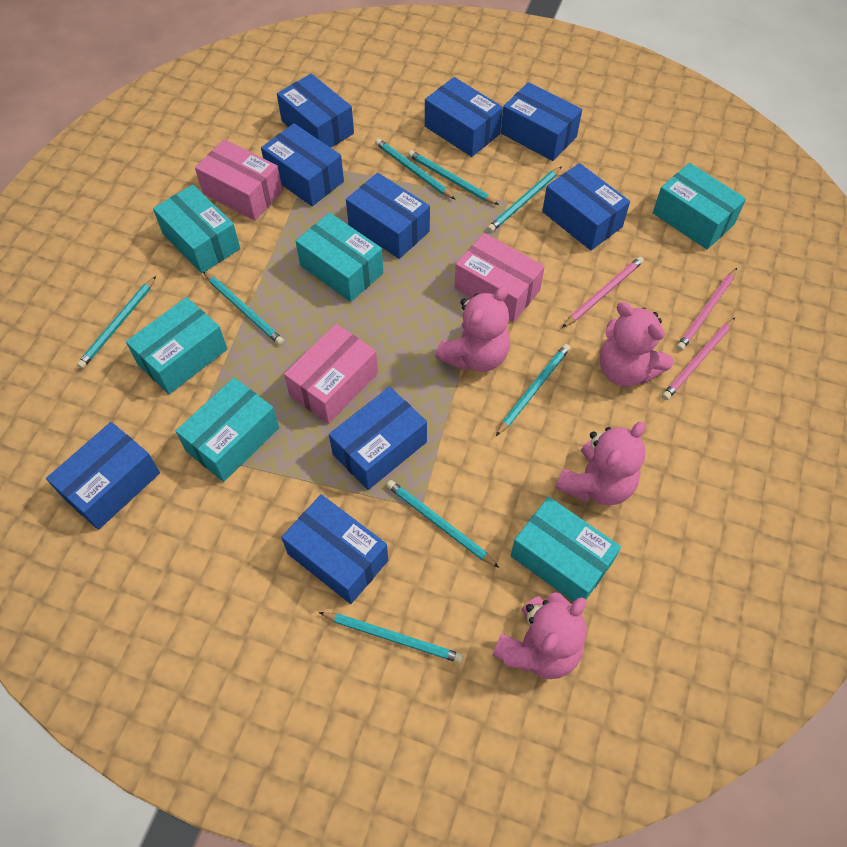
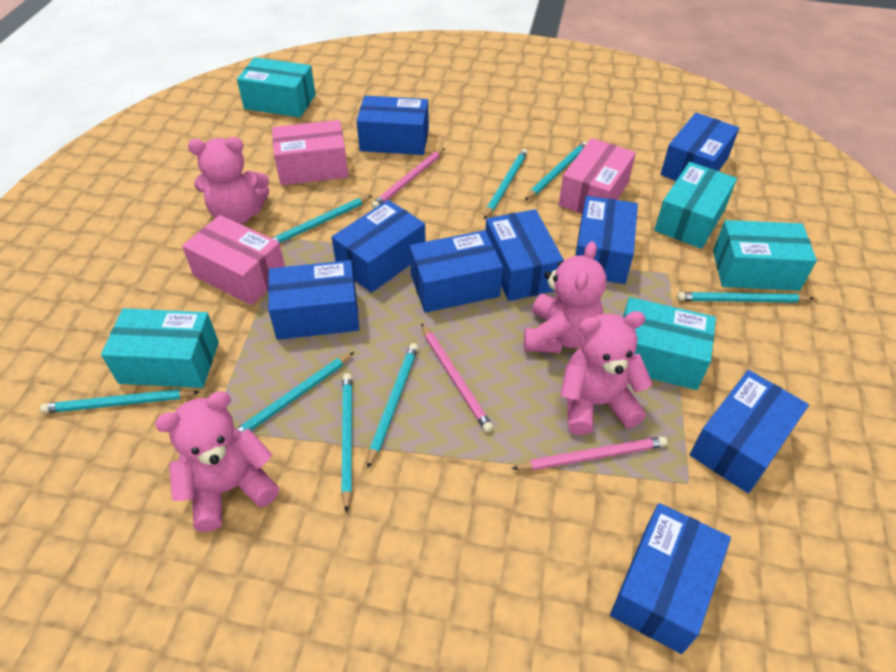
turquoise box: 6 -> 5

